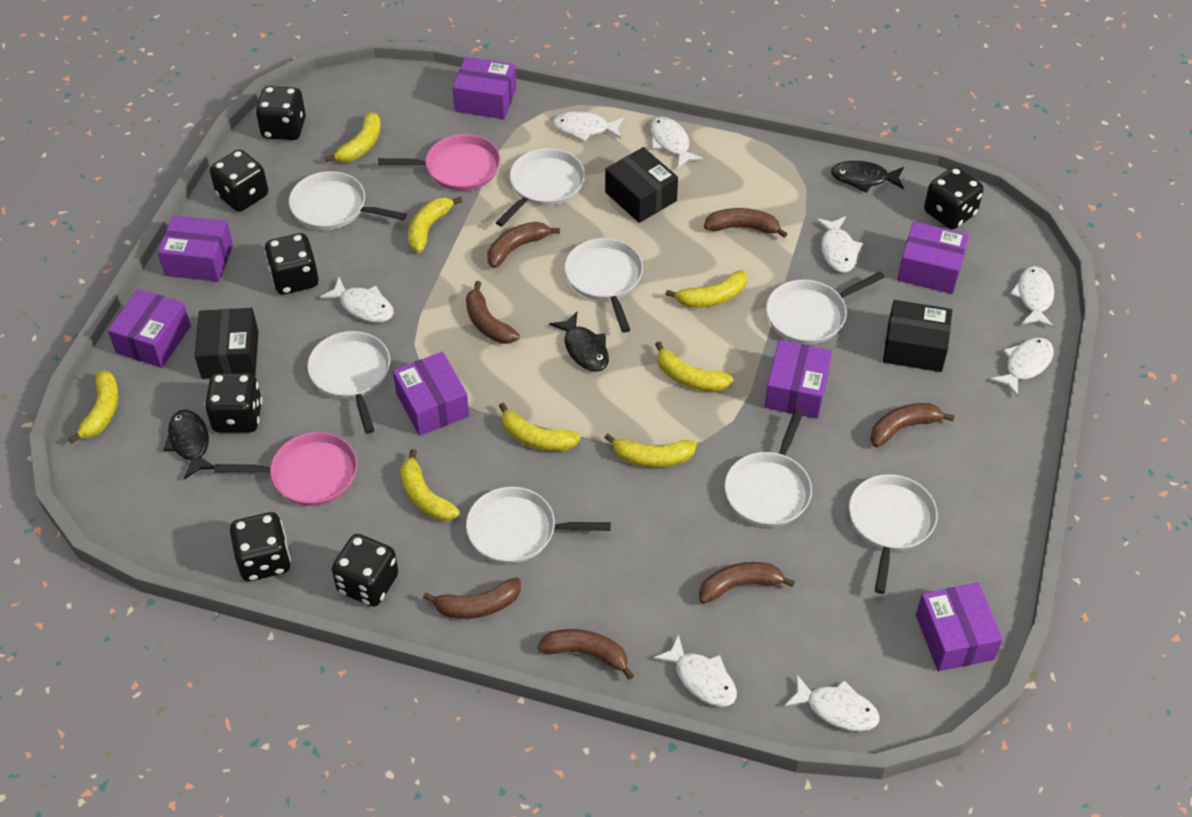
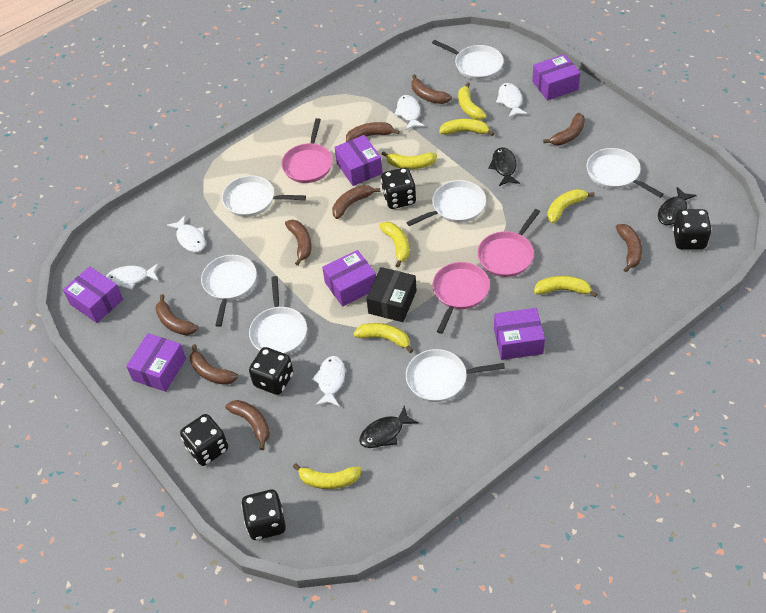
black box: 3 -> 1
black dice: 7 -> 5
brown banana: 7 -> 9
pink pan: 2 -> 3
purple box: 7 -> 6
white fish: 8 -> 5
white pan: 8 -> 7

